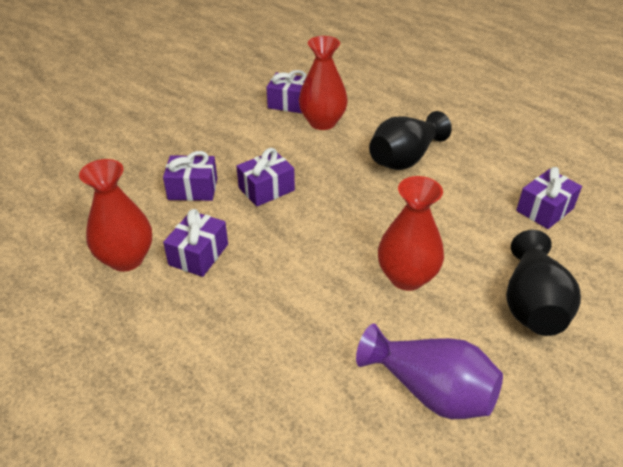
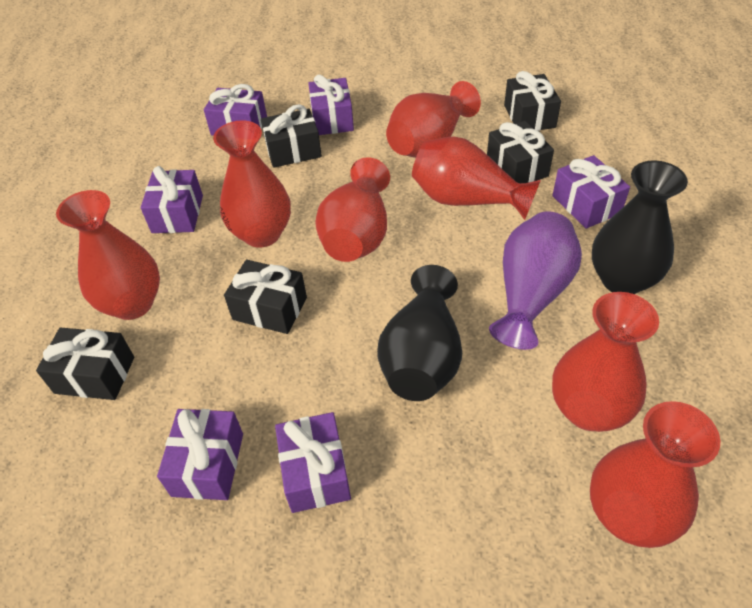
black gift: 0 -> 5
purple gift: 5 -> 6
red vase: 3 -> 7

